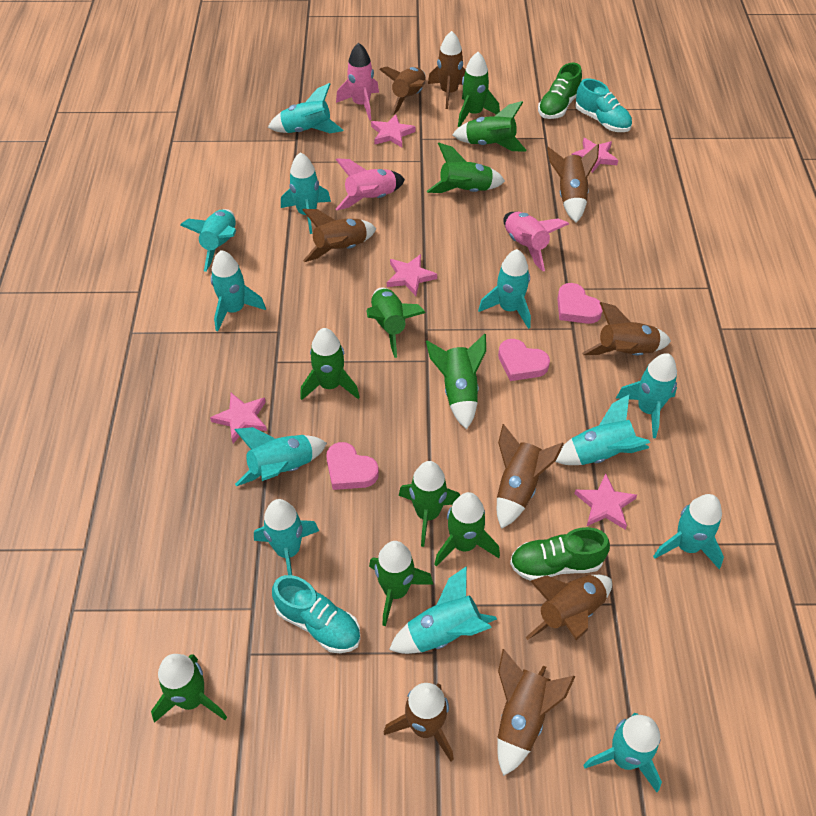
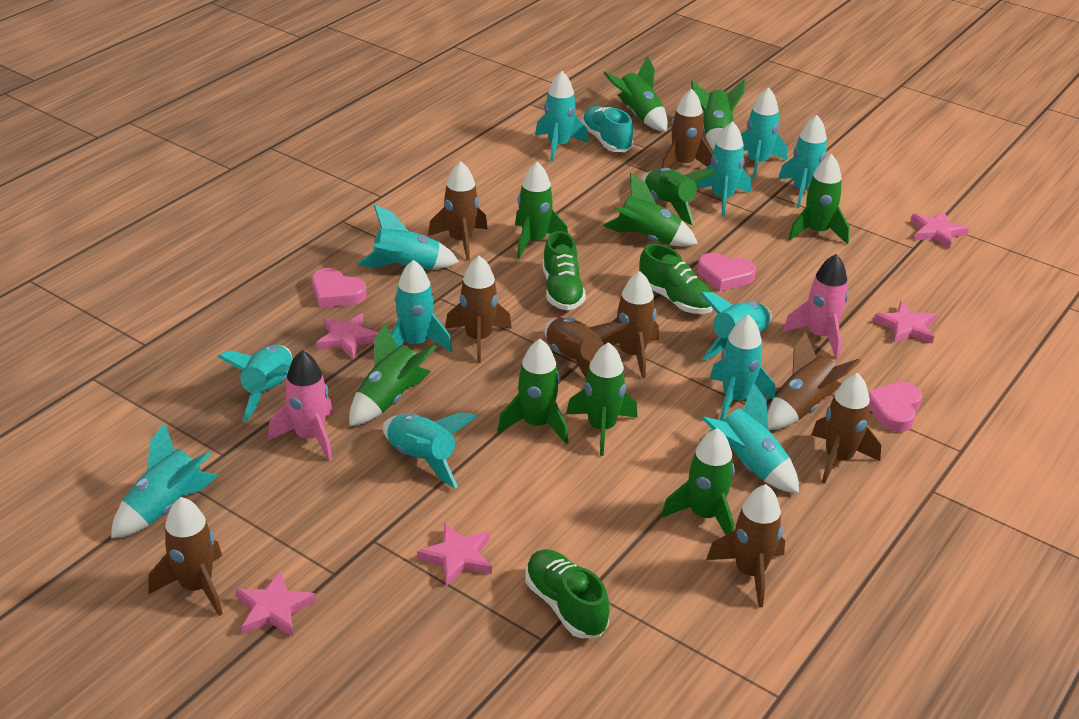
green shoe: 2 -> 3
pink rocket: 3 -> 2
turquoise shoe: 2 -> 1

